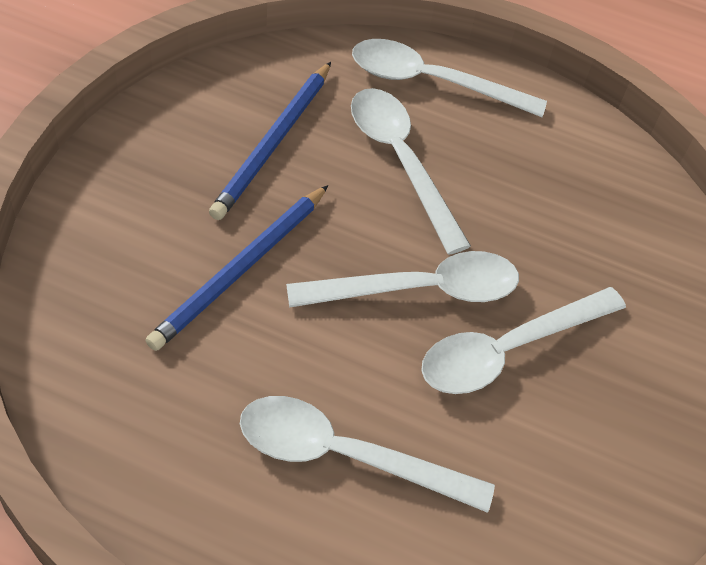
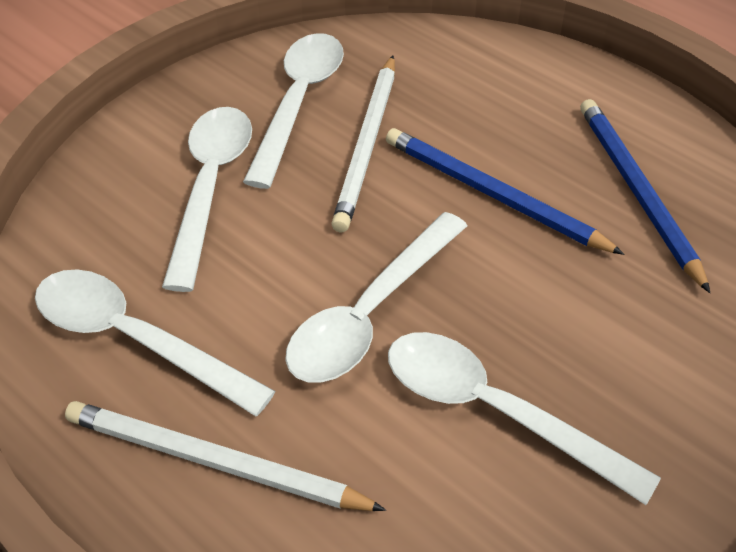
white pencil: 0 -> 2

